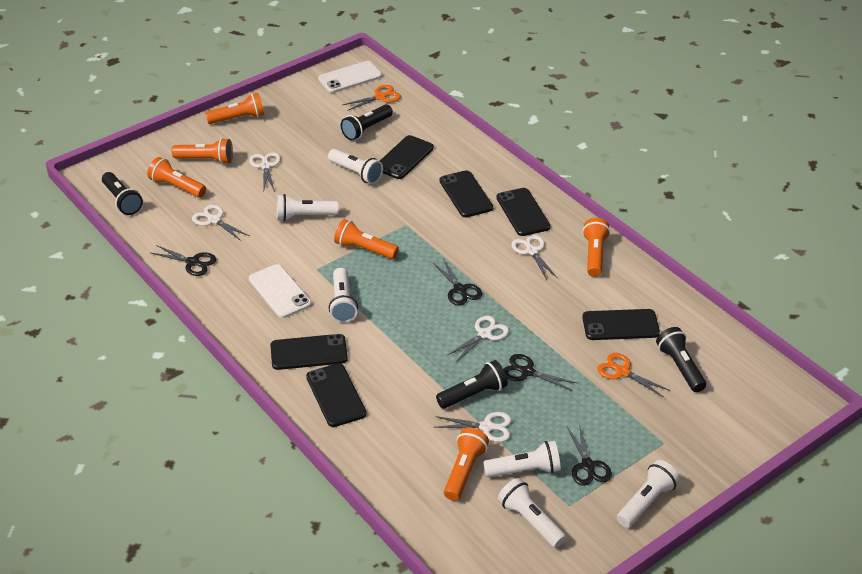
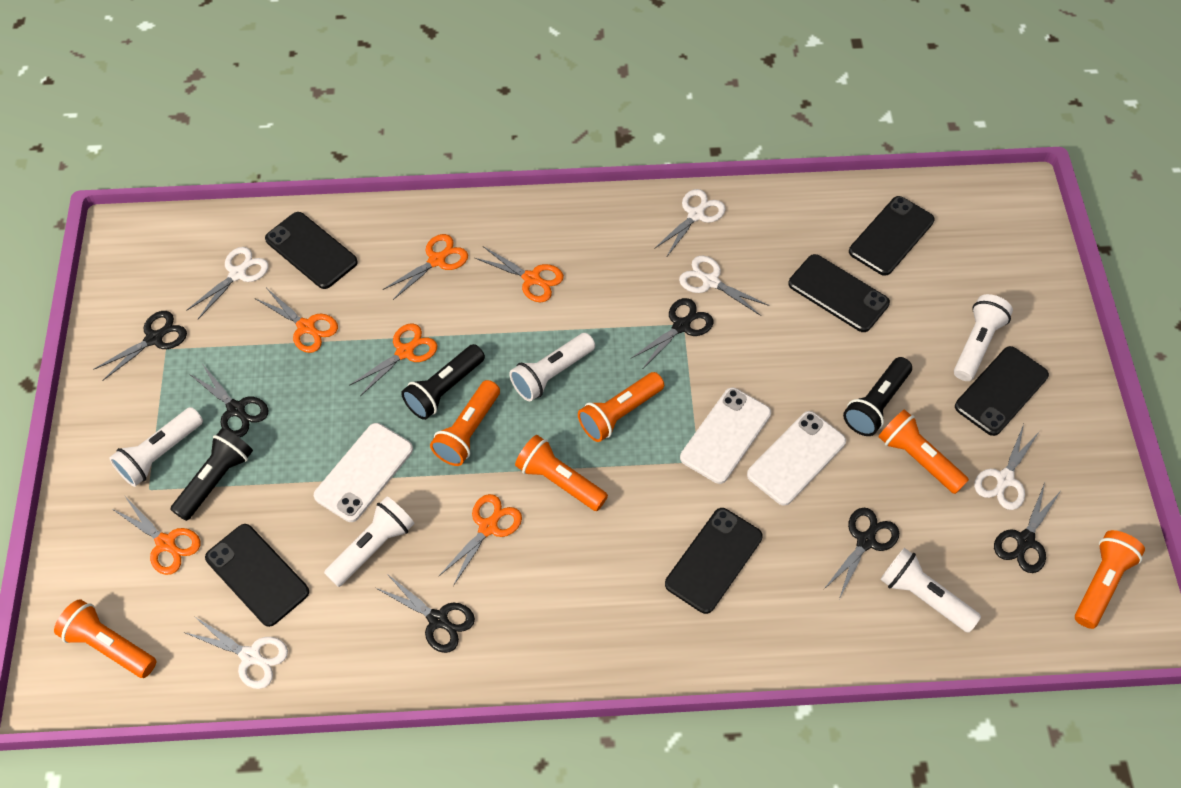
black flashlight: 4 -> 3
black scissors: 4 -> 6
orange scissors: 2 -> 6
white flashlight: 6 -> 5
white phone: 2 -> 3

